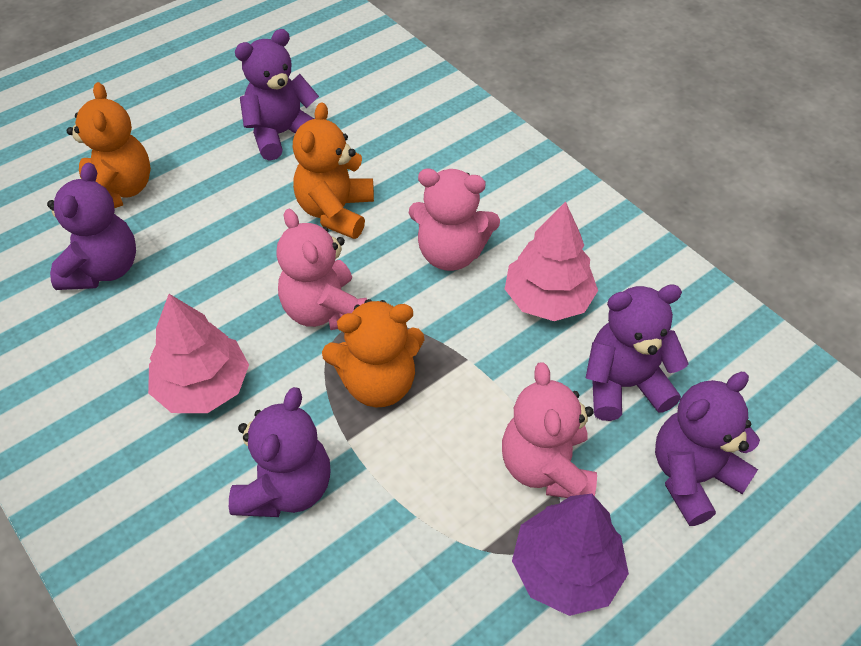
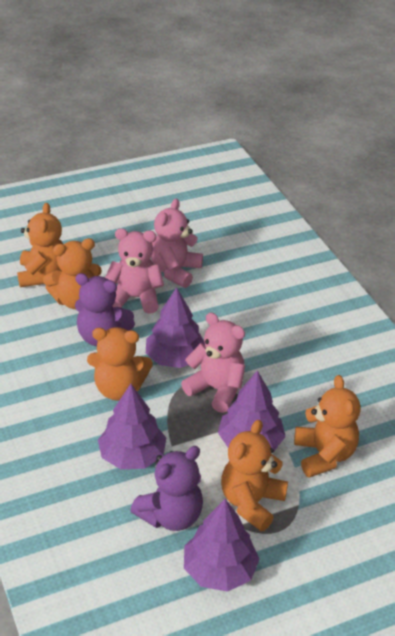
orange teddy bear: 3 -> 5
pink tree: 2 -> 0
purple teddy bear: 5 -> 2
purple tree: 1 -> 4

